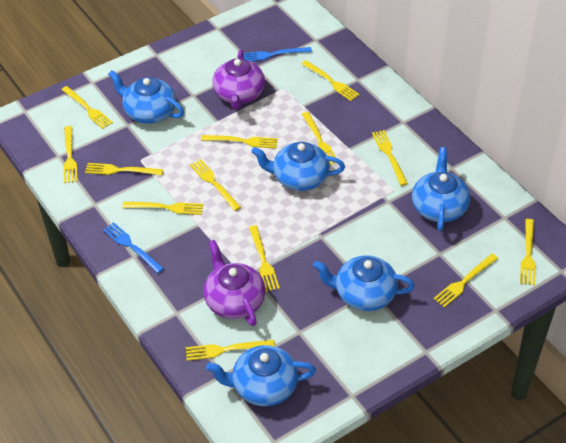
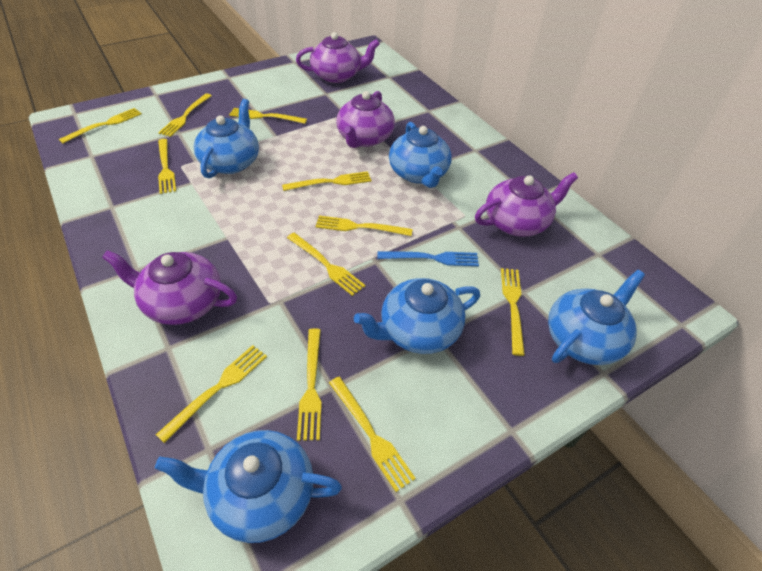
blue fork: 2 -> 1
purple teapot: 2 -> 4
yellow fork: 13 -> 11

